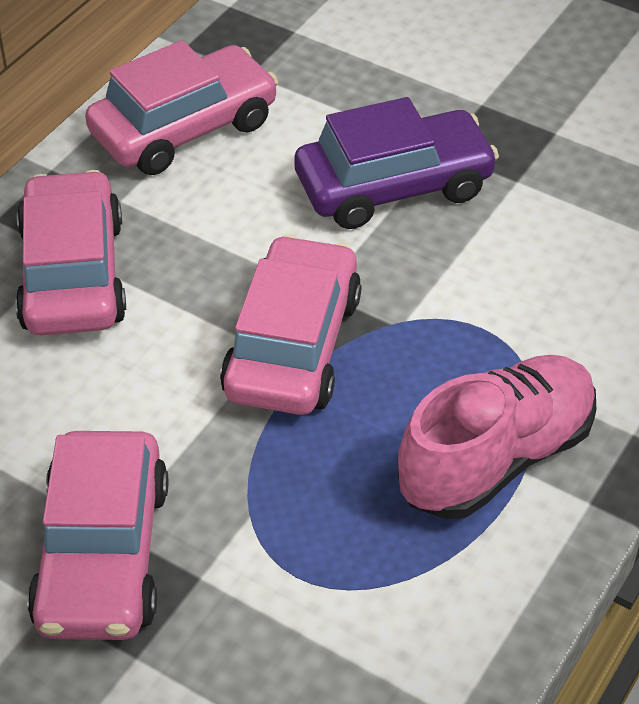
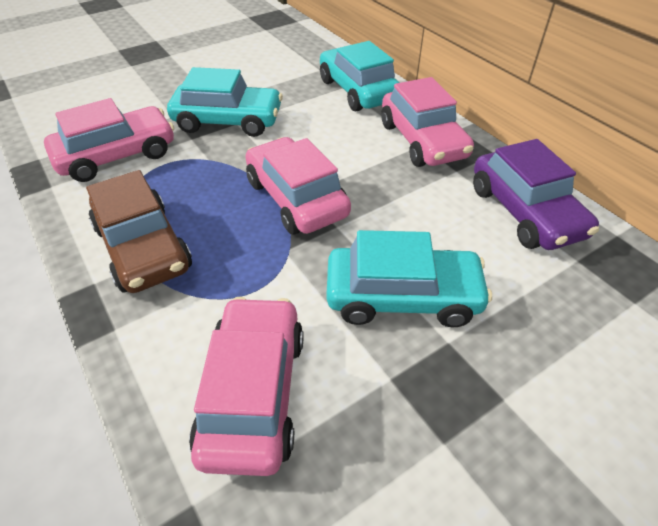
brown car: 0 -> 1
pink shoe: 1 -> 0
turquoise car: 0 -> 3

